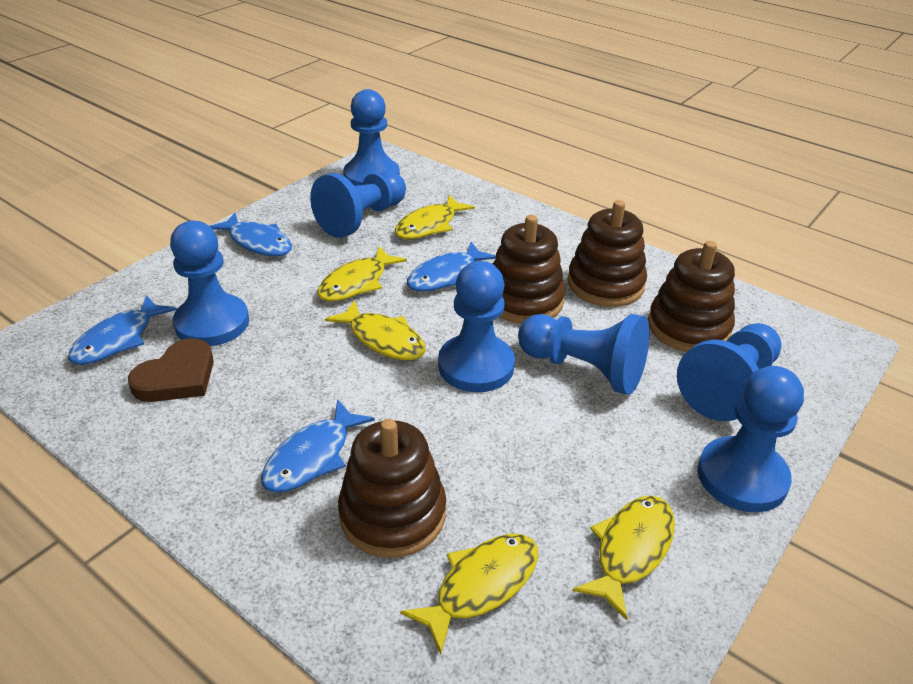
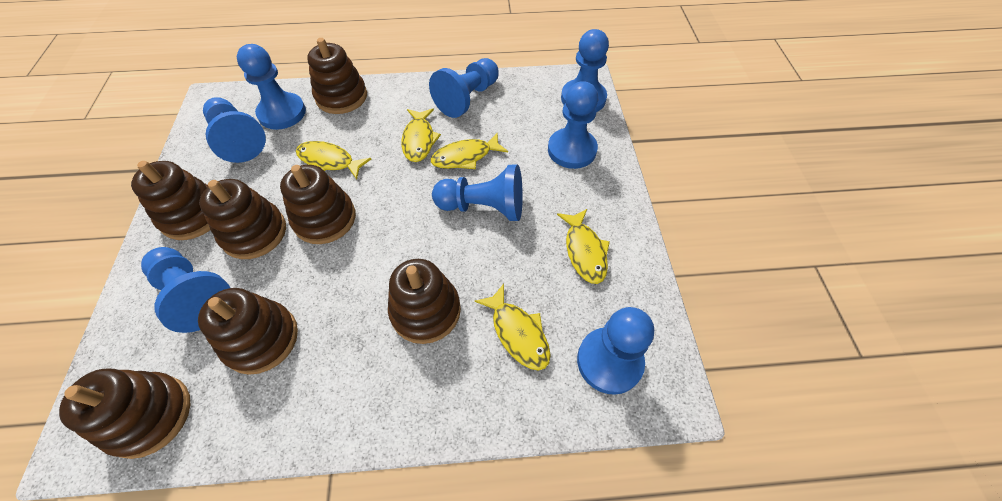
blue fish: 4 -> 0
blue pawn: 7 -> 8
brown heart: 1 -> 0
brown stacking toy: 4 -> 7

